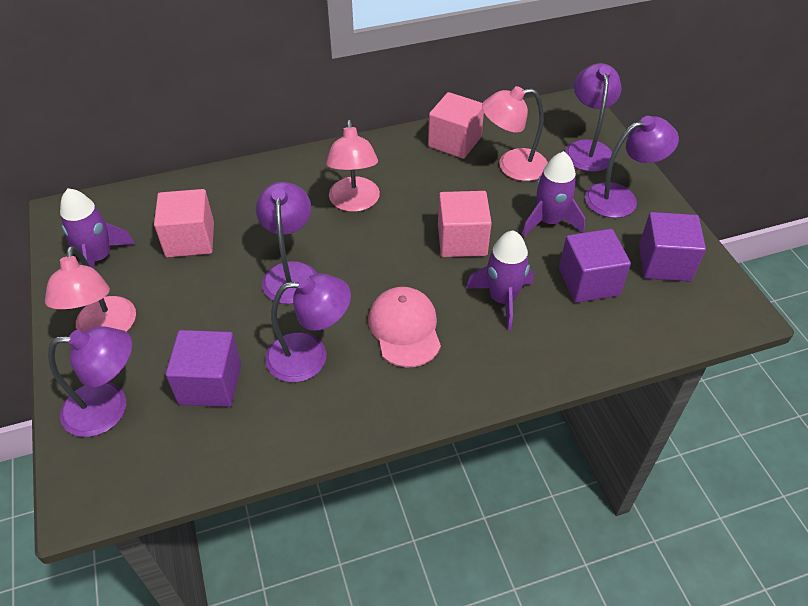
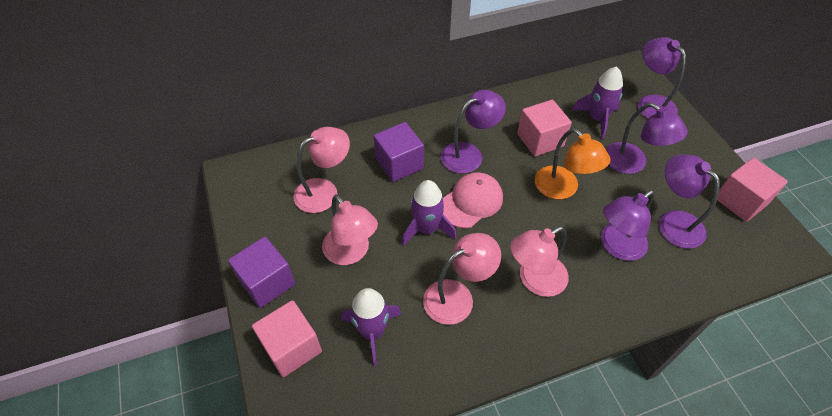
orange lamp: 0 -> 1
pink lamp: 3 -> 4
purple cube: 3 -> 2

